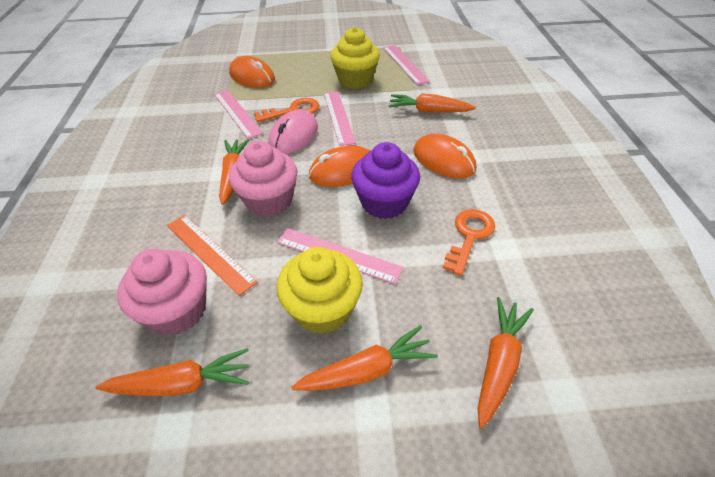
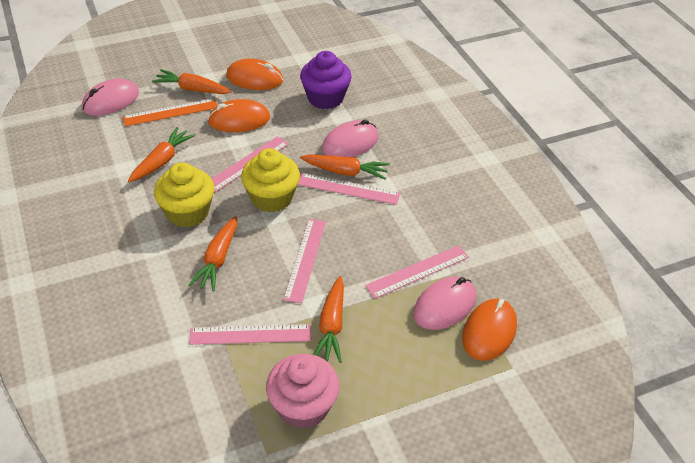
orange key: 2 -> 0
pink cupcake: 2 -> 1
pink mouse: 1 -> 3
pink ruler: 4 -> 5

